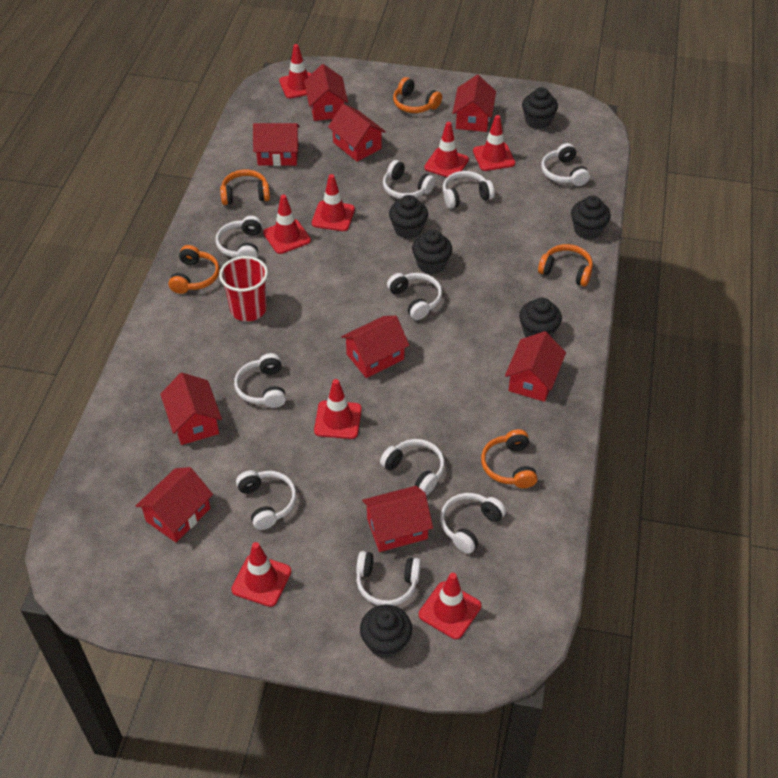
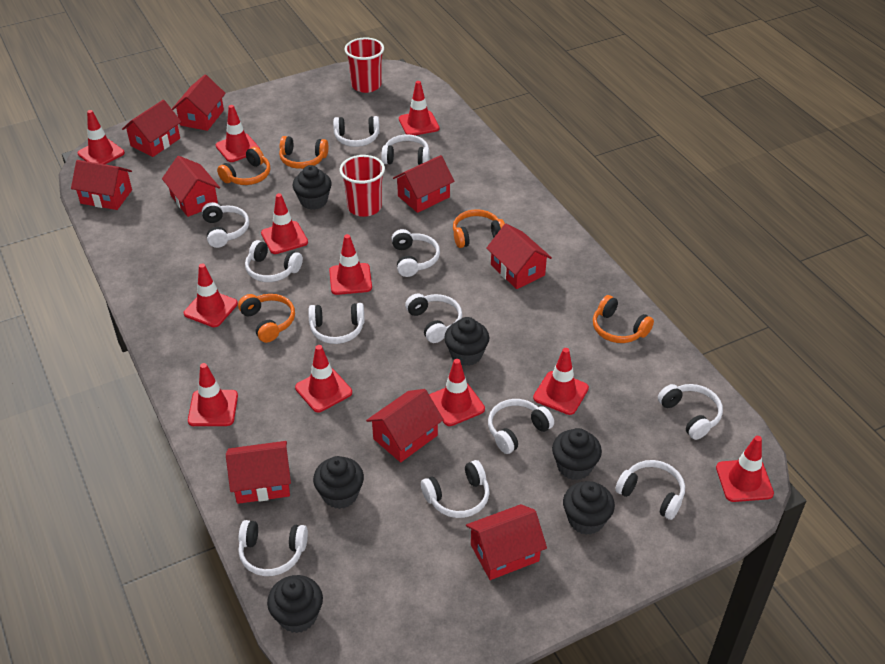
red cup: 1 -> 2
red traffic cone: 8 -> 11
white headphones: 10 -> 12

